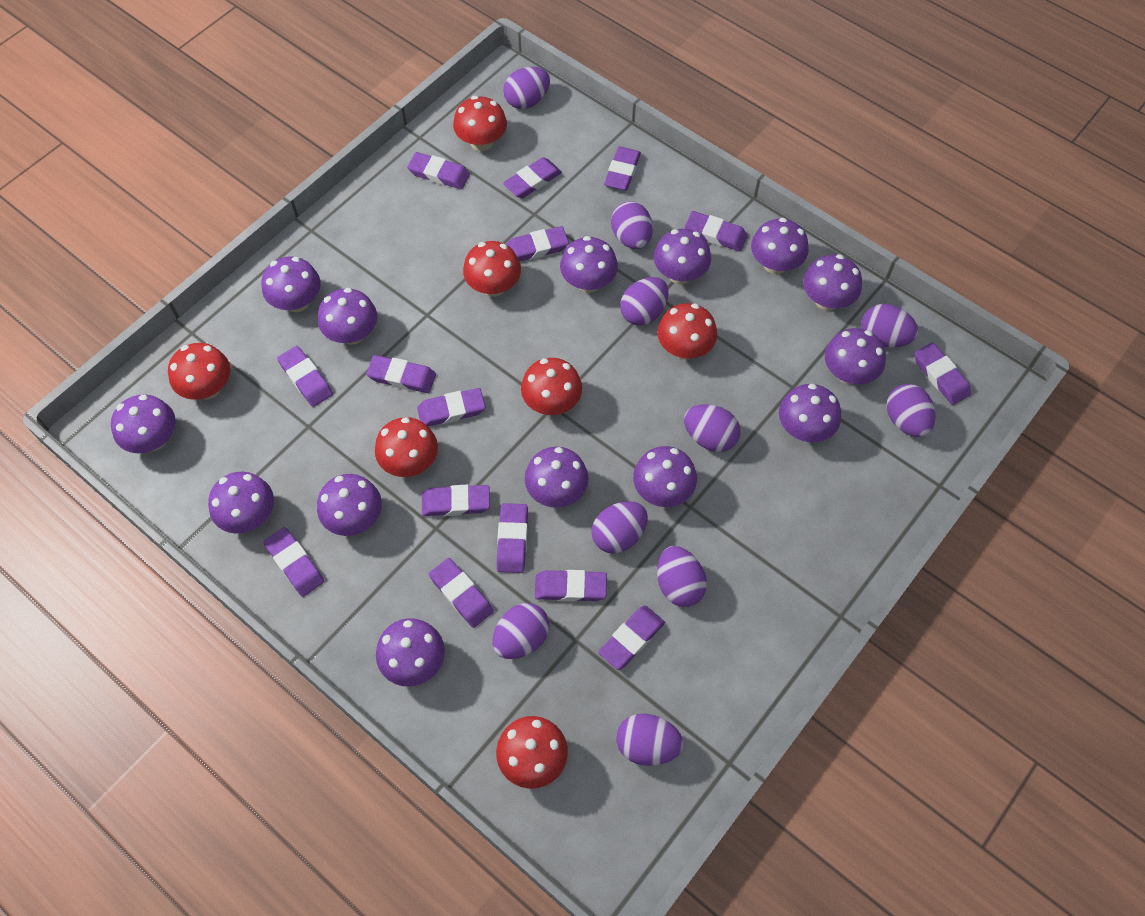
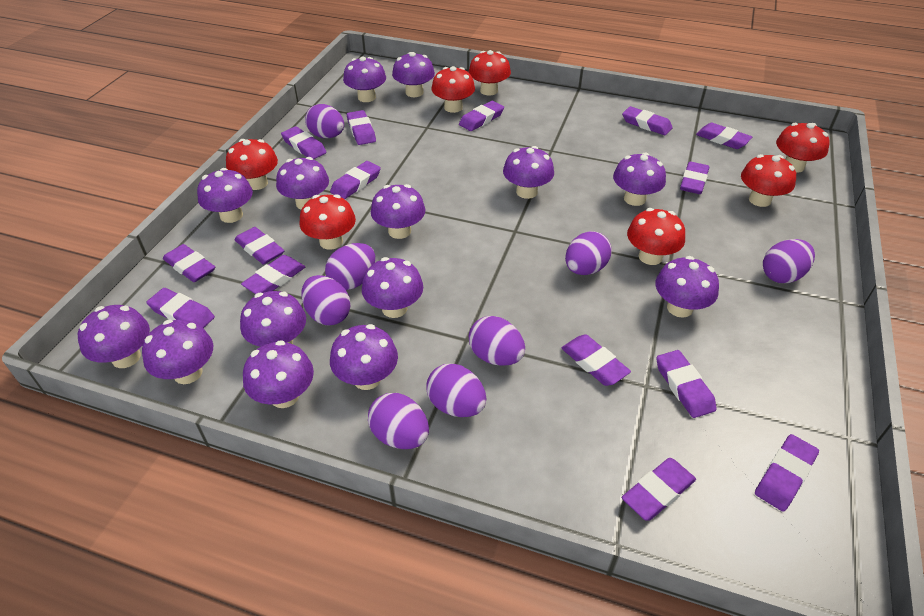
purple egg: 10 -> 8

